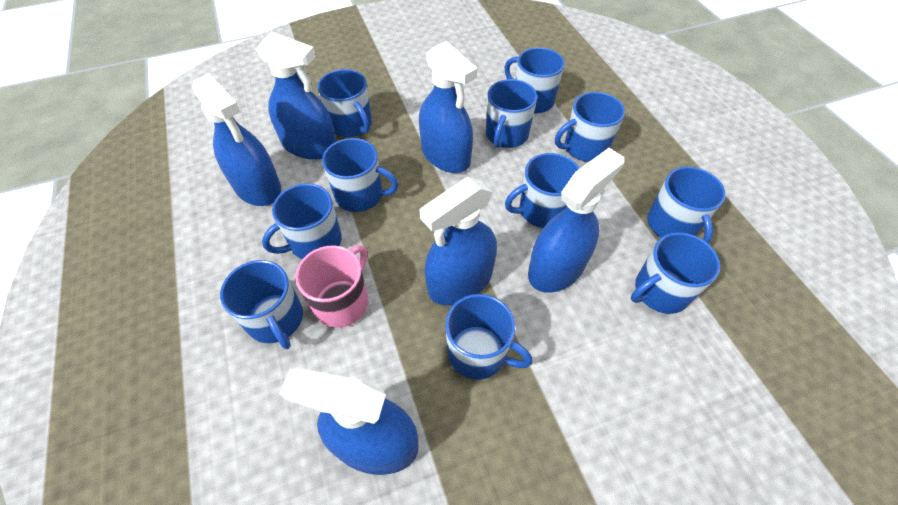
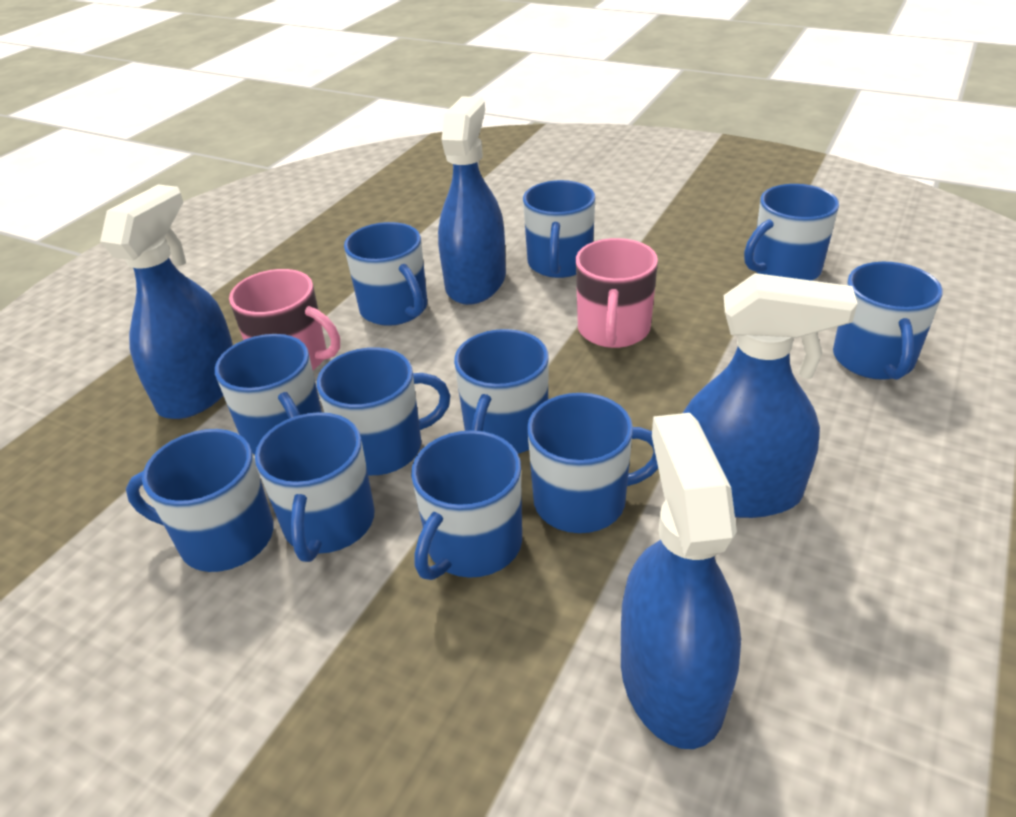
blue spray bottle: 6 -> 4
pink mug: 1 -> 2

